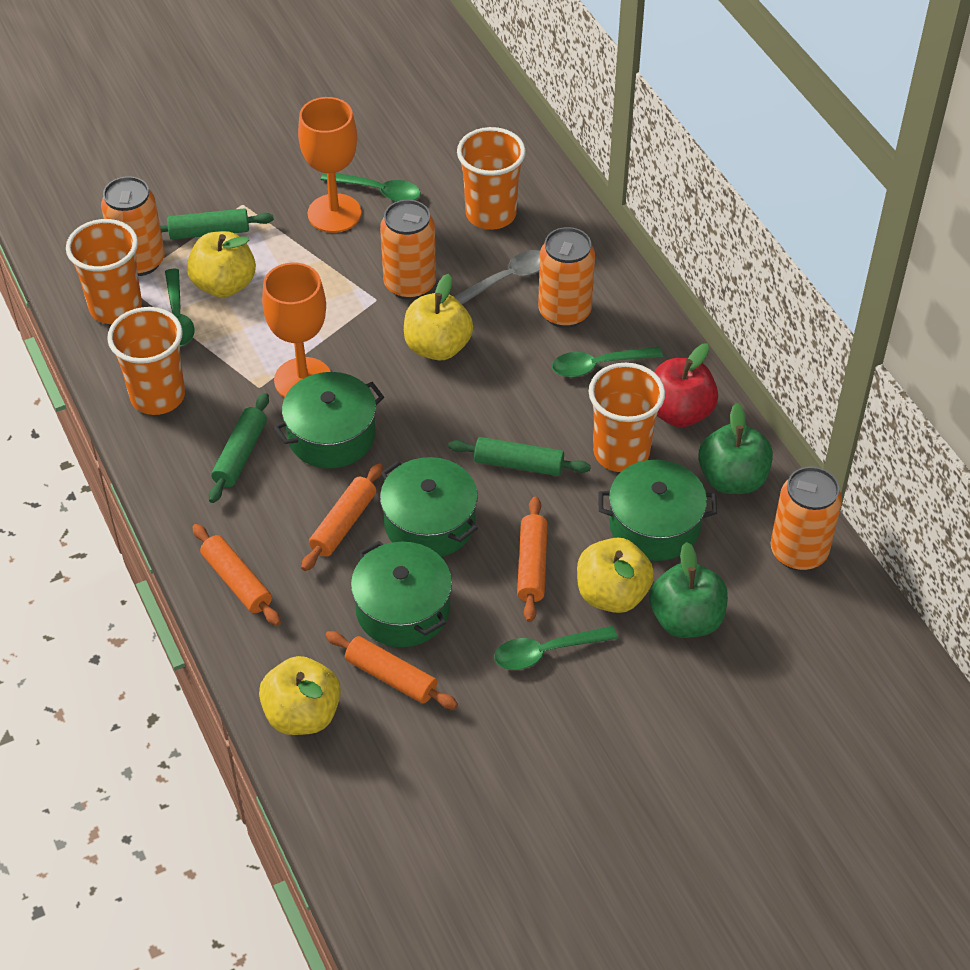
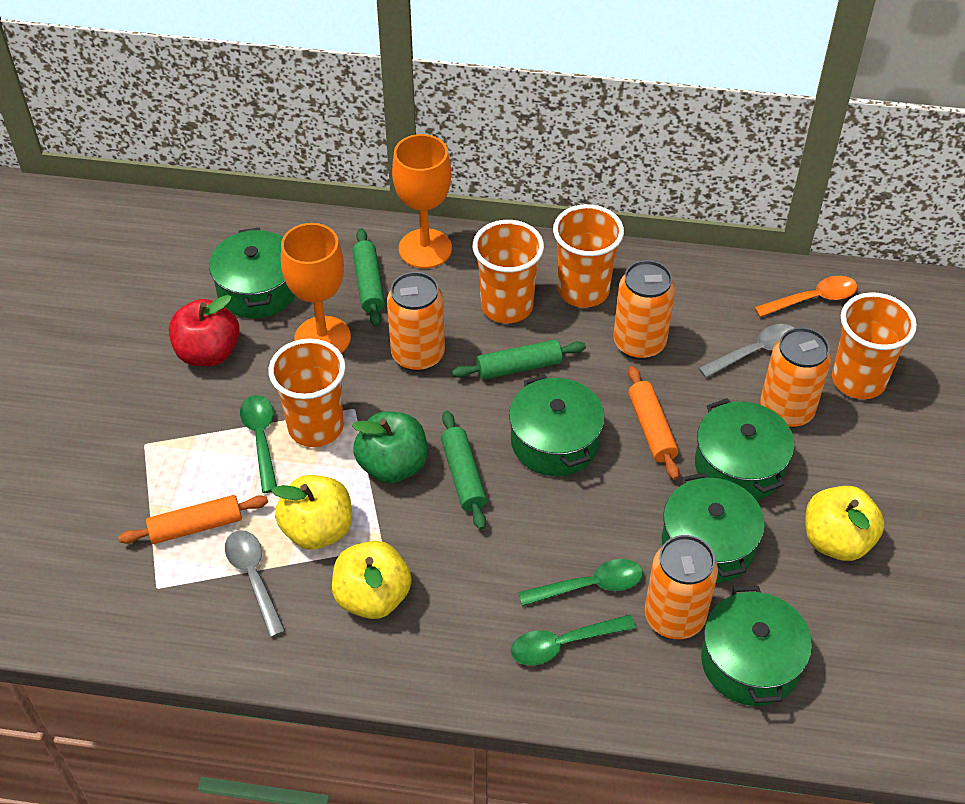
green apple: 2 -> 1
green pot: 4 -> 5
green spoon: 4 -> 3
grey spoon: 1 -> 2
orange rolling pin: 4 -> 2
orange spoon: 0 -> 1
yellow apple: 4 -> 3

